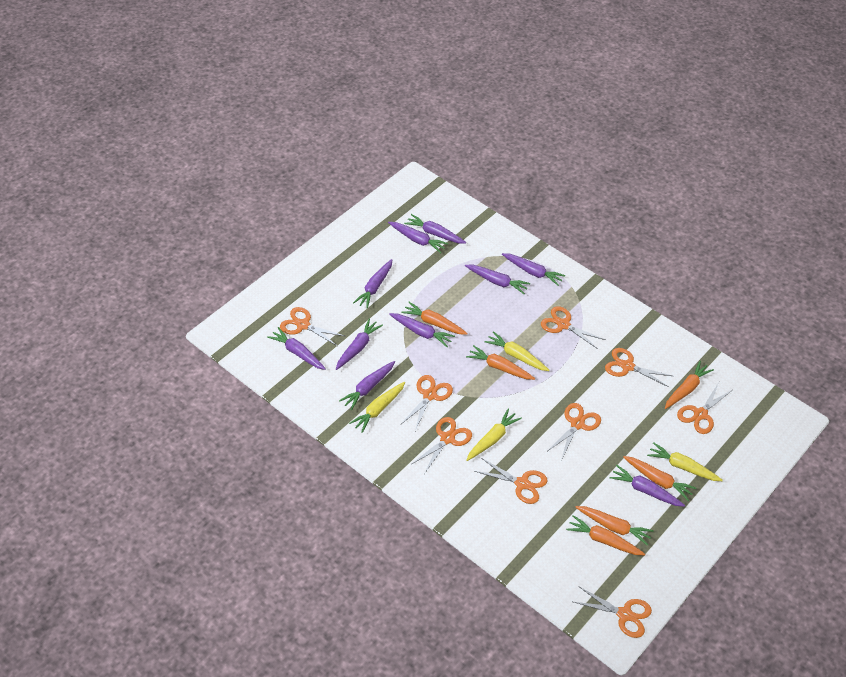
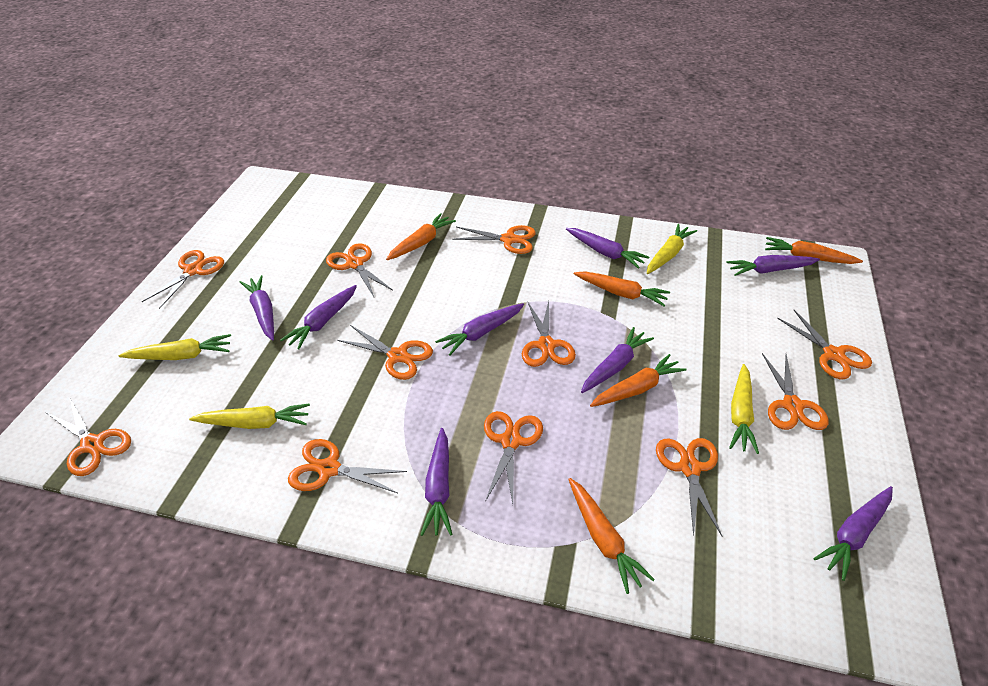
orange carrot: 6 -> 5
orange scissors: 9 -> 11
purple carrot: 10 -> 8

